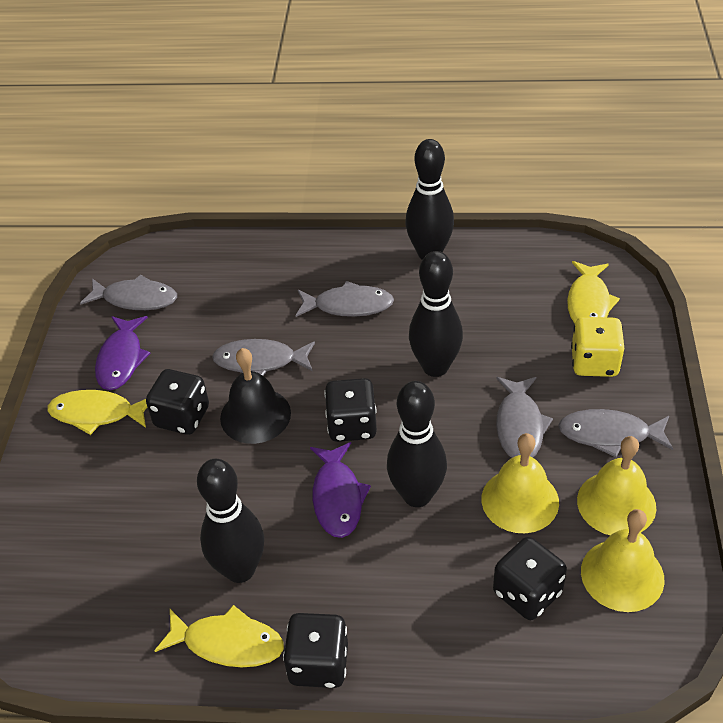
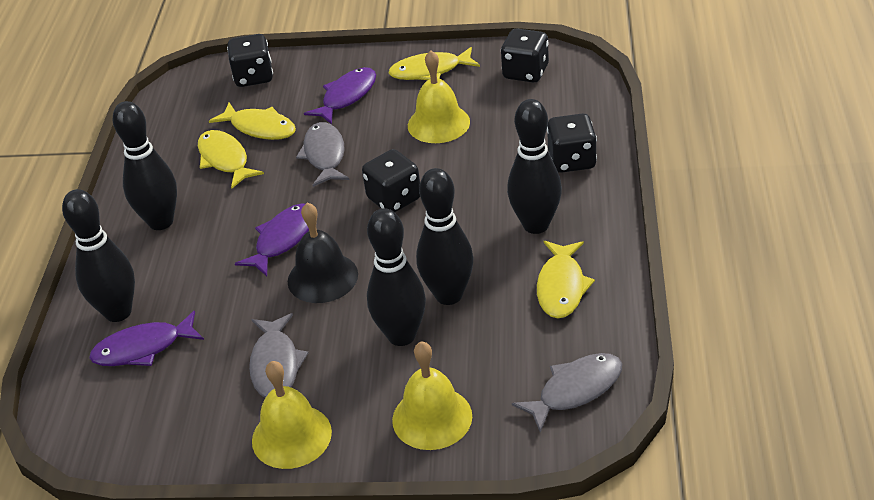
black bowling pin: 4 -> 5
grey fish: 5 -> 3
purple fish: 2 -> 3
yellow dice: 1 -> 0
yellow fish: 3 -> 4

